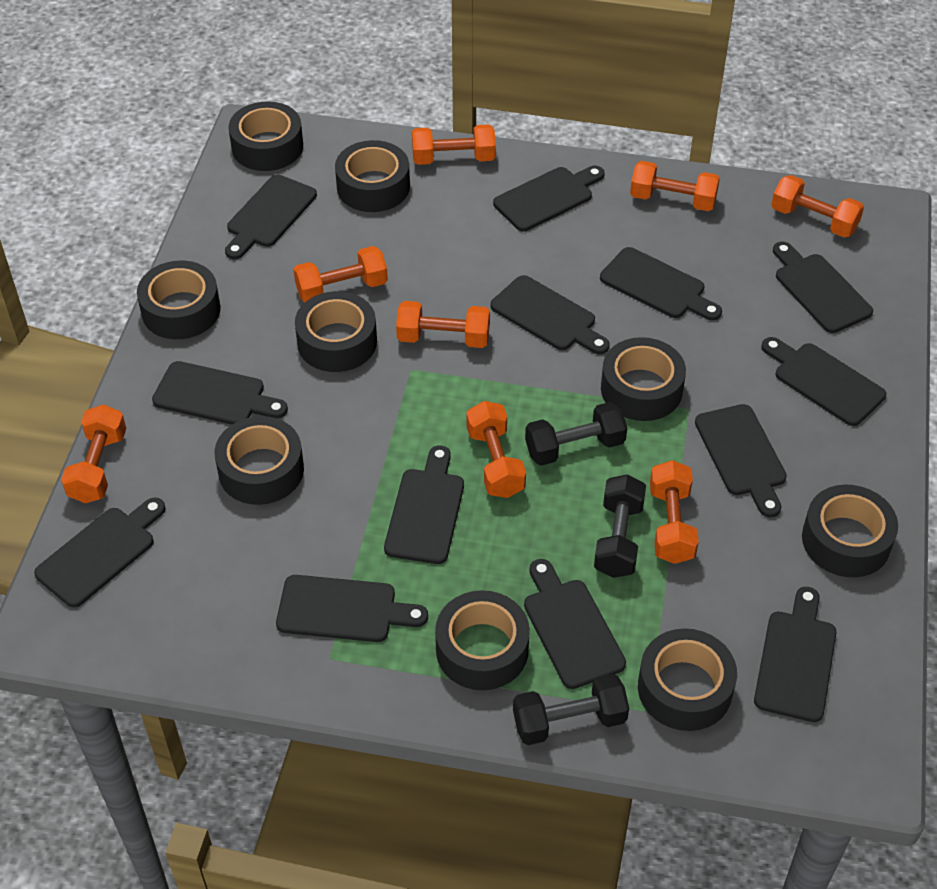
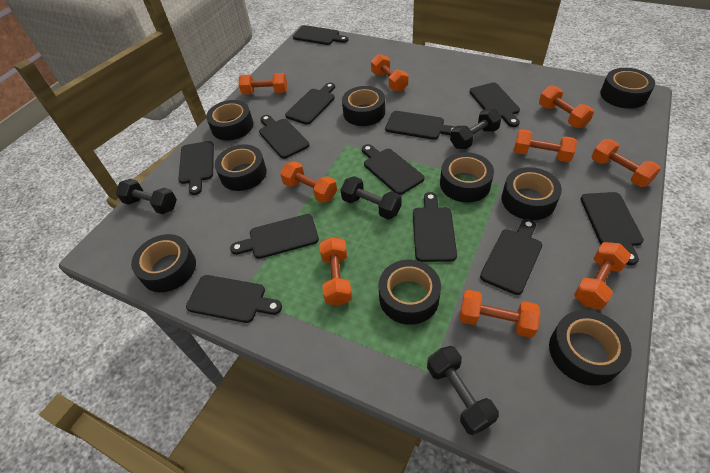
black cutting board: 13 -> 12
black dumbbell: 3 -> 4
orange dumbbell: 8 -> 9

